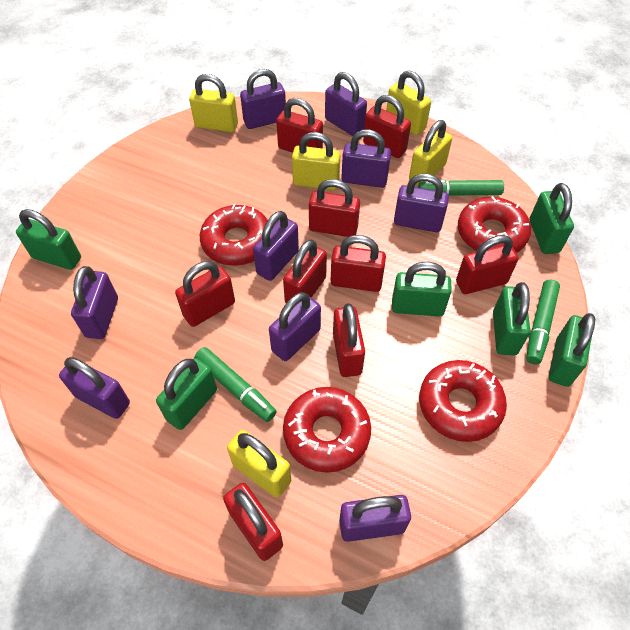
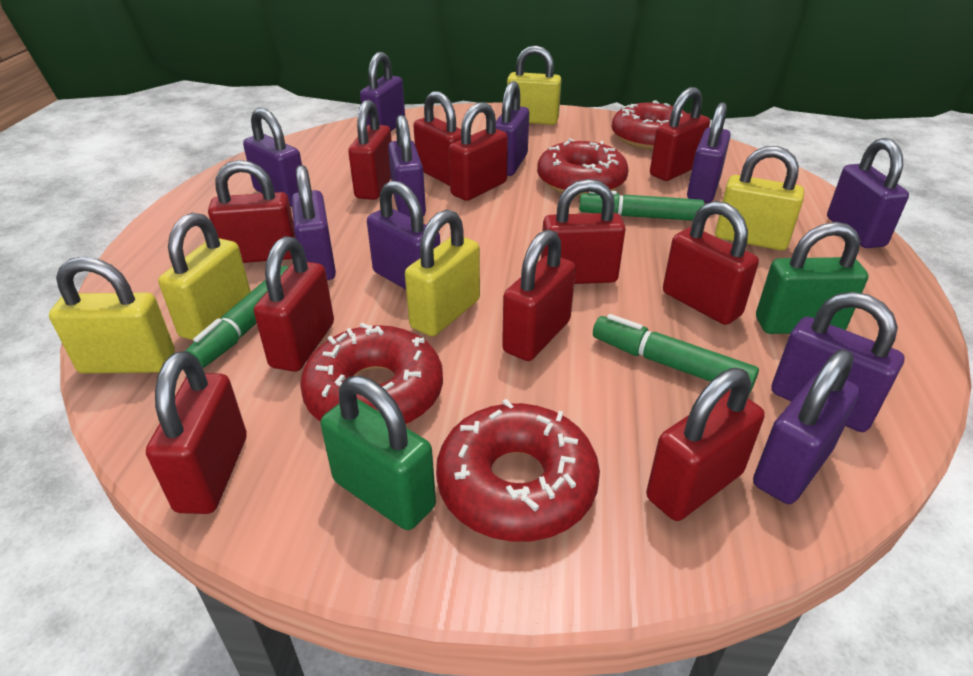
green padlock: 6 -> 2
purple padlock: 9 -> 10
red padlock: 9 -> 11

